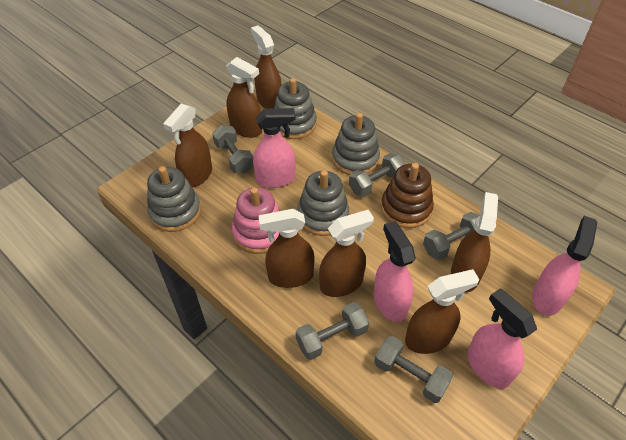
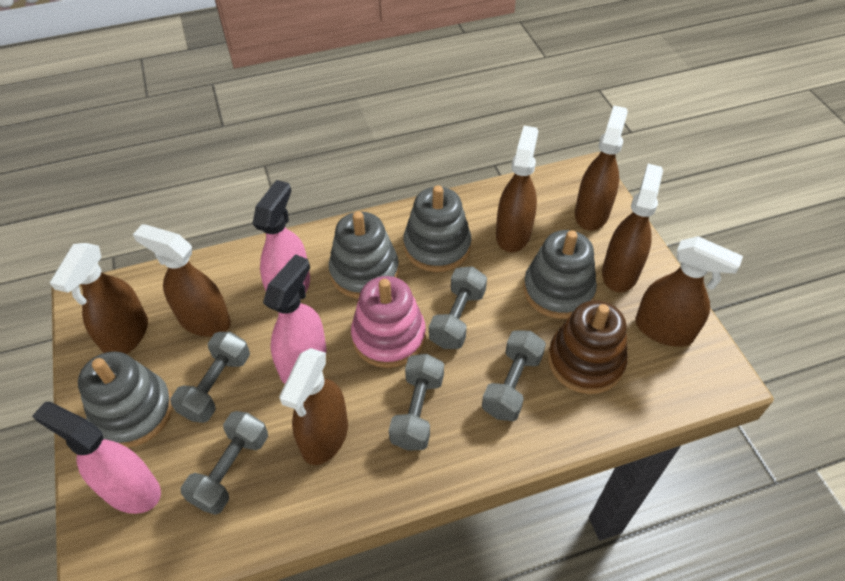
pink spray bottle: 4 -> 3

